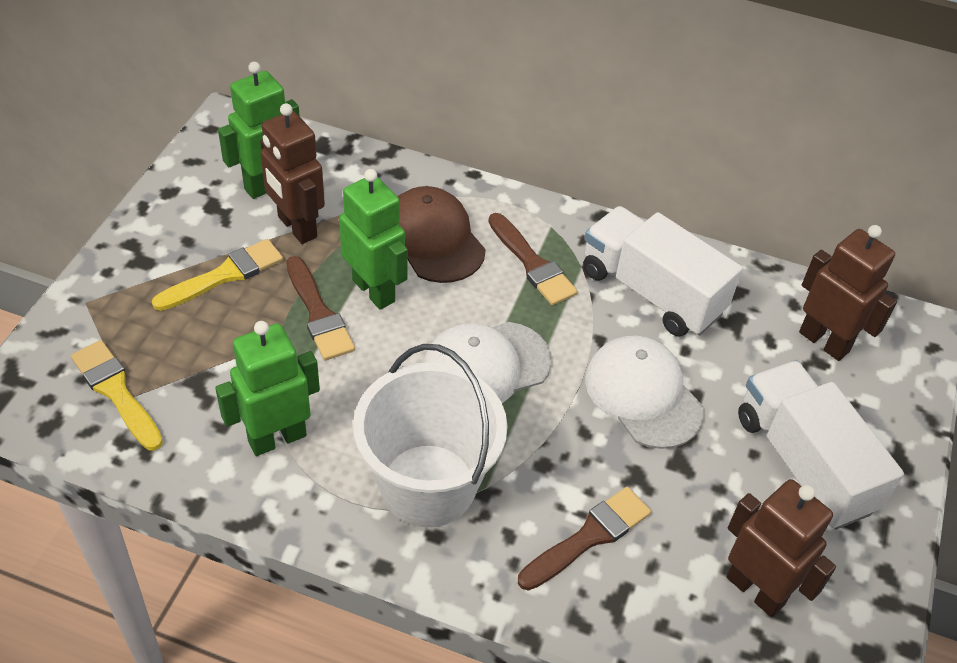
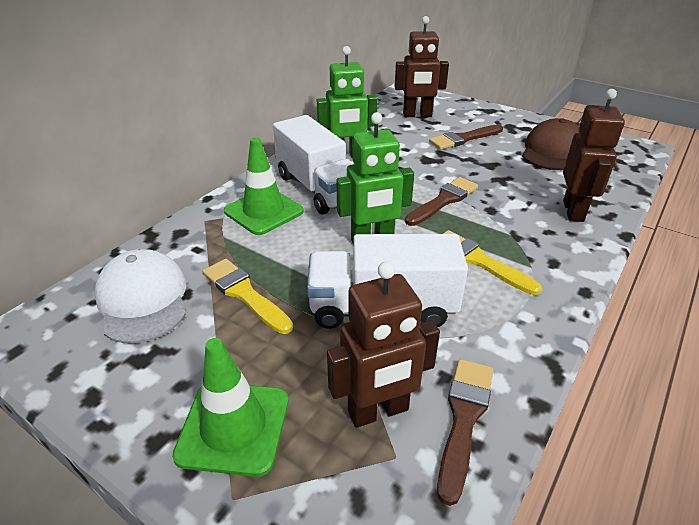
green robot: 3 -> 2
green traffic cone: 0 -> 2
white bucket: 1 -> 0
white cap: 2 -> 1

